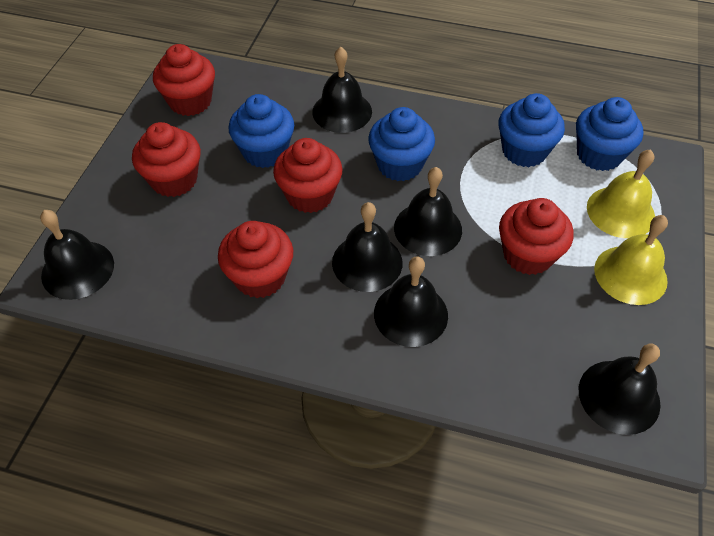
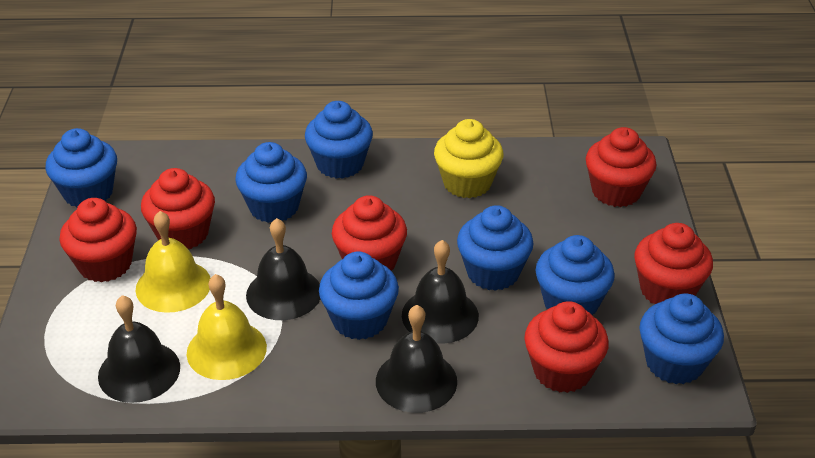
black bell: 6 -> 4
blue cupcake: 4 -> 7
red cupcake: 5 -> 6
yellow cupcake: 0 -> 1

